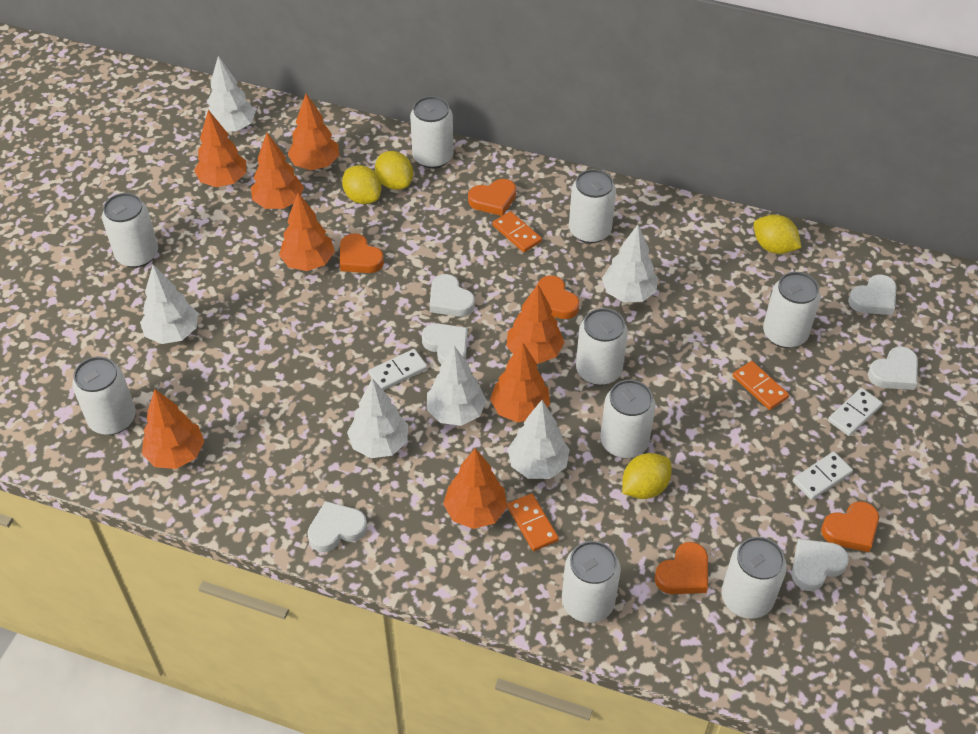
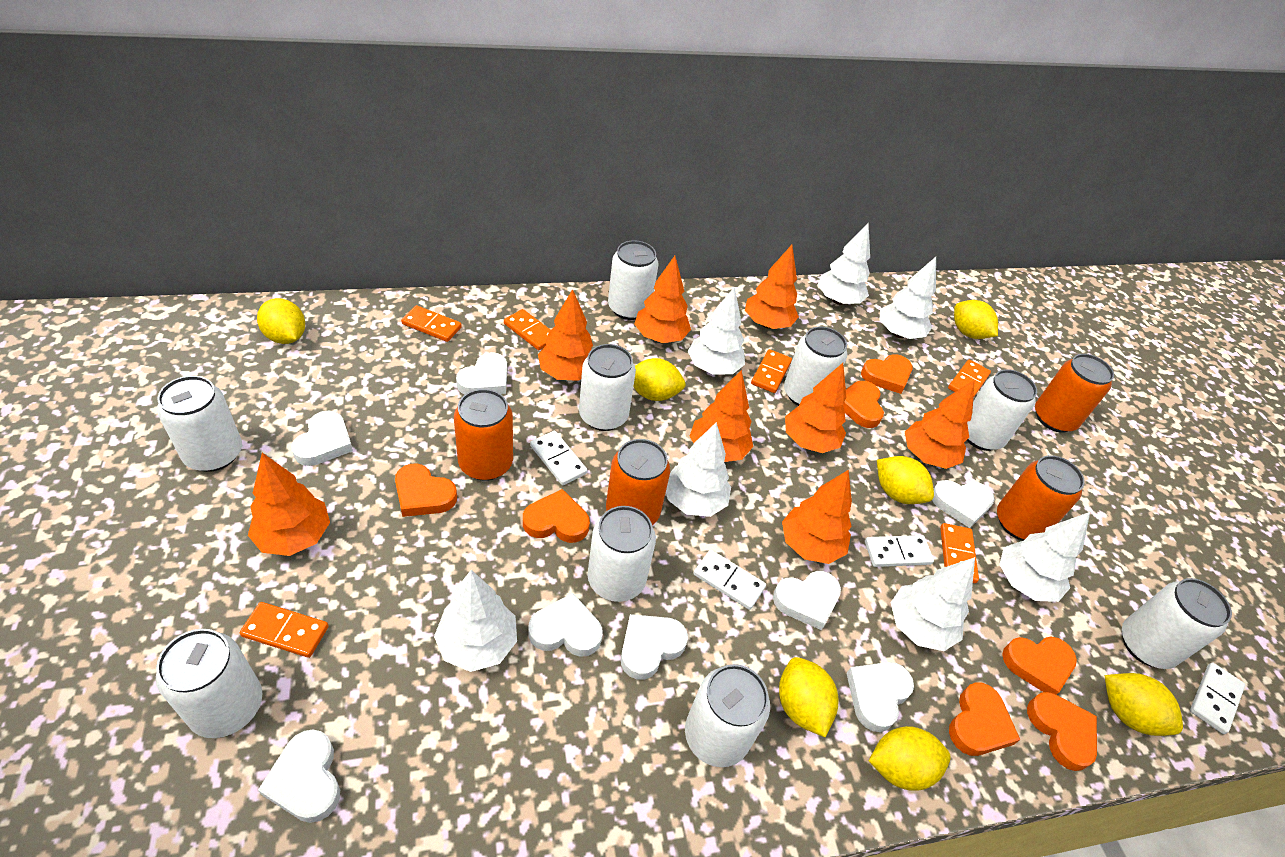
orange can: 0 -> 4
orange domino: 3 -> 6
orange heart: 5 -> 7
white domino: 3 -> 4
white heart: 6 -> 8
white tree: 6 -> 7
yellow lemon: 4 -> 7

